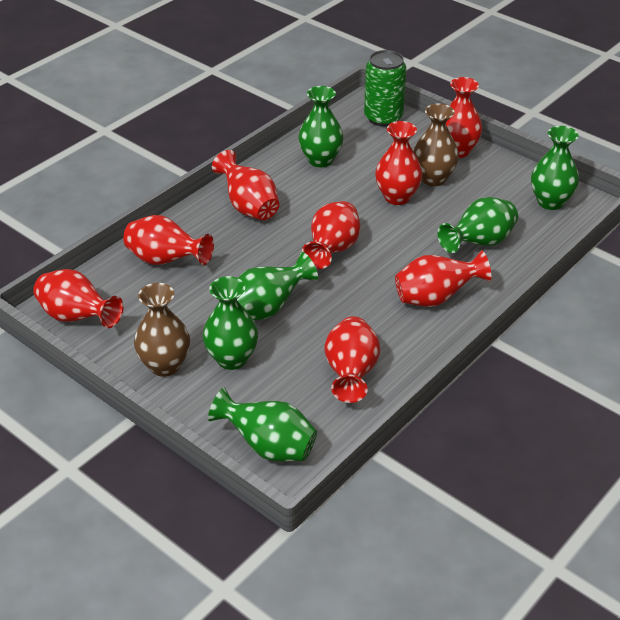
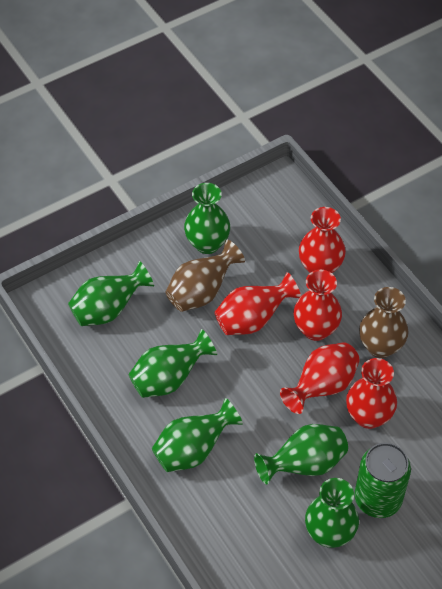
red vase: 8 -> 5

